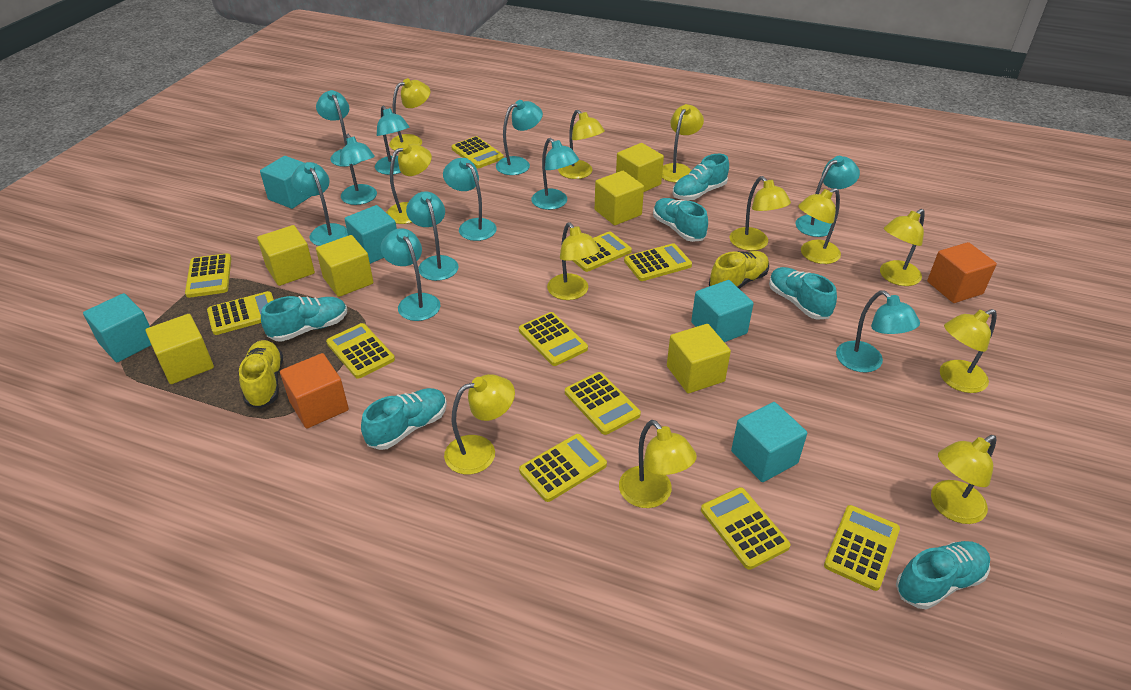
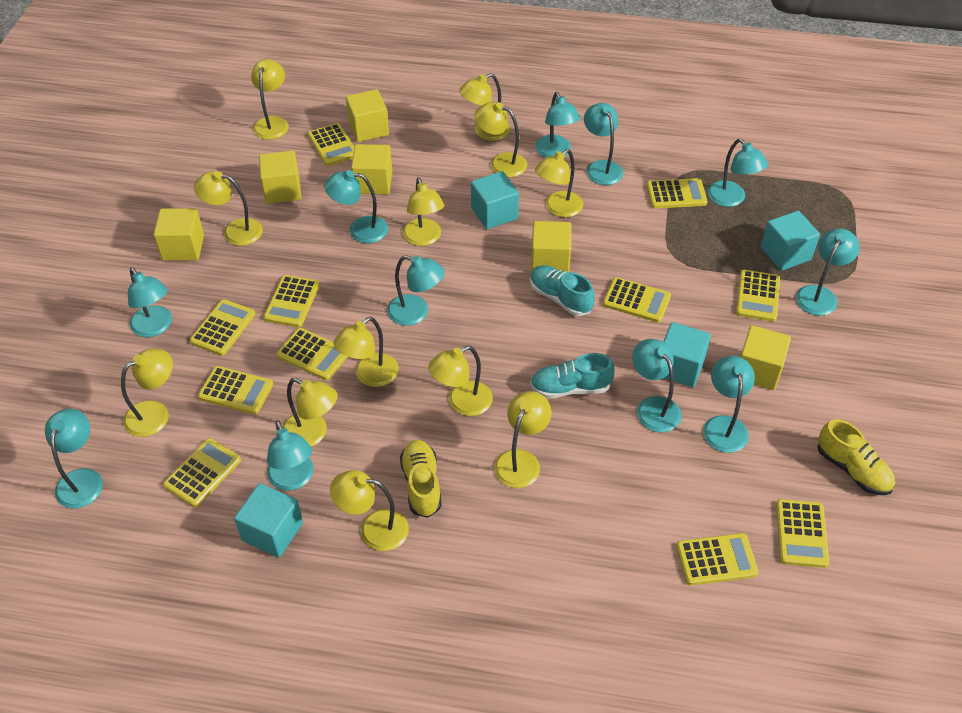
orange cube: 2 -> 0
turquoise cube: 5 -> 4
turquoise shoe: 6 -> 2

